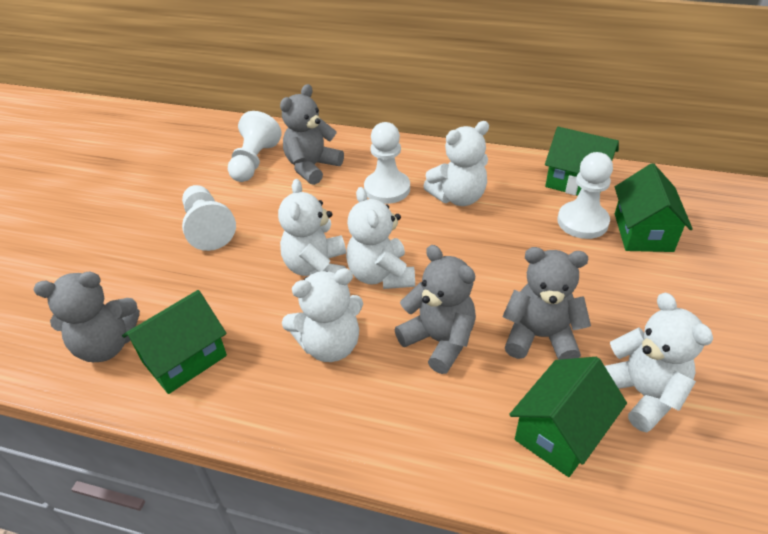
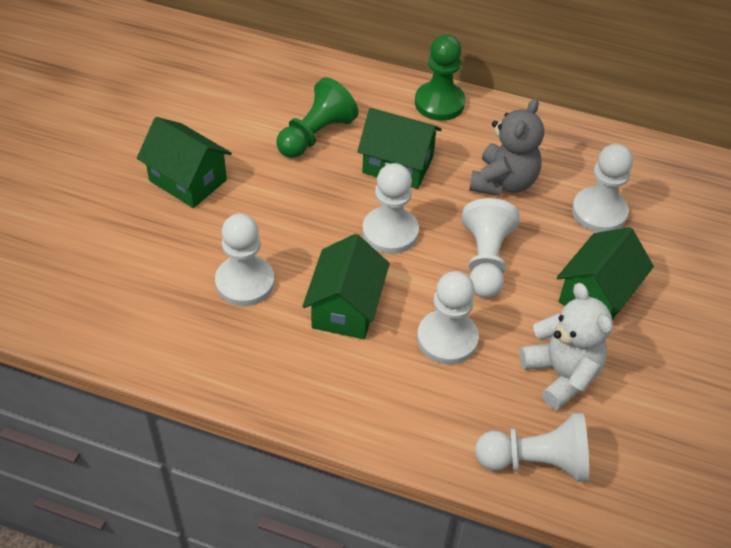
green pawn: 0 -> 2
grey teddy bear: 4 -> 1
white pawn: 4 -> 6
white teddy bear: 5 -> 1

